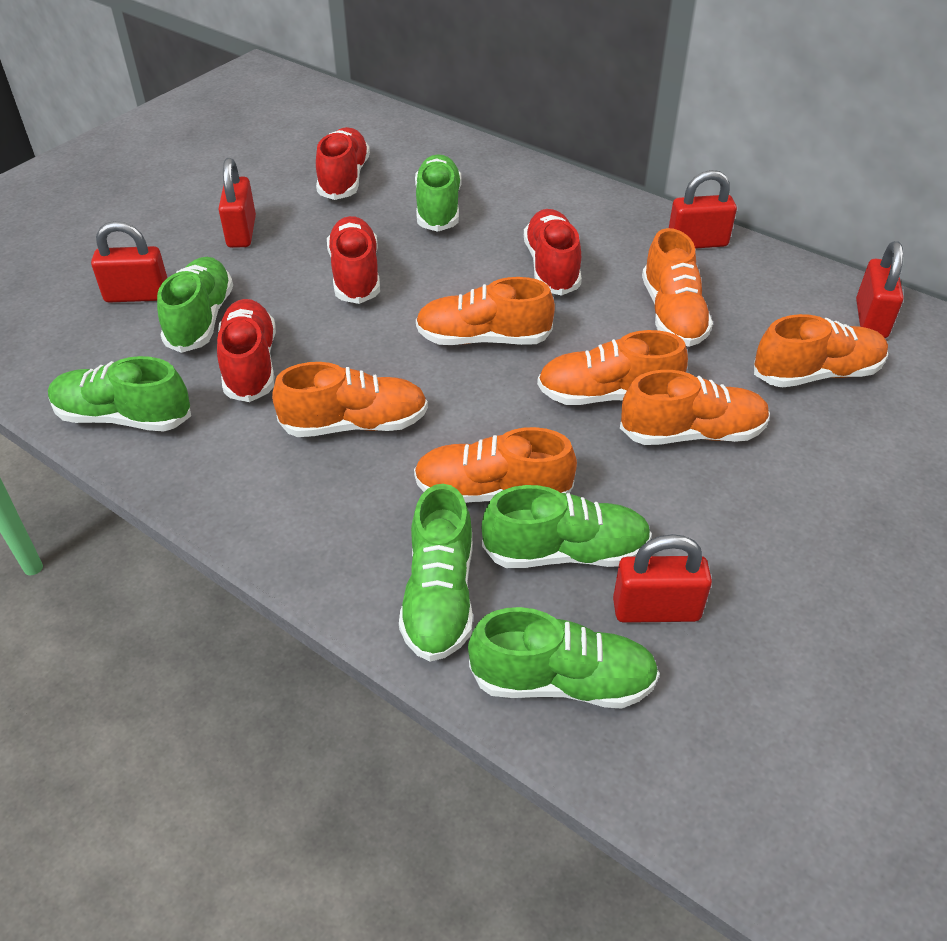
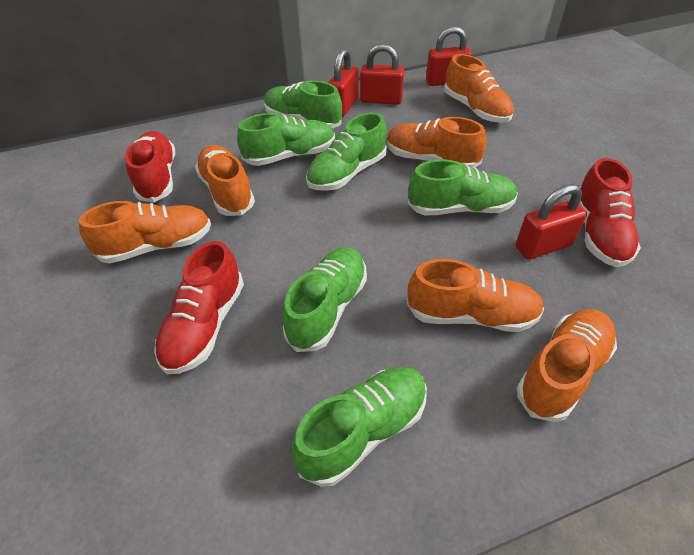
orange shoe: 7 -> 6
red padlock: 5 -> 4
red shoe: 4 -> 3

